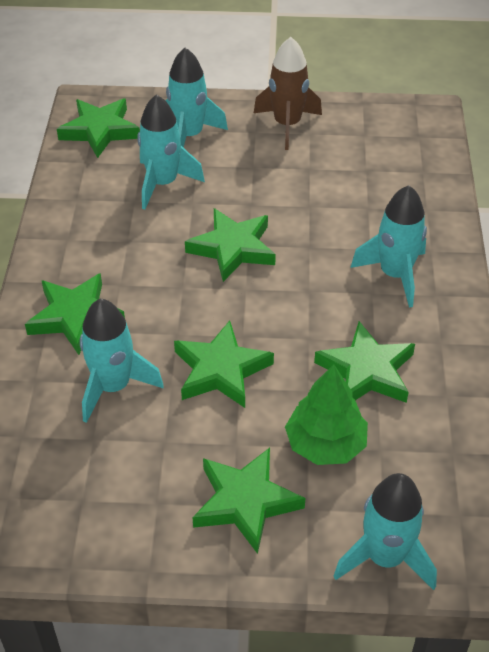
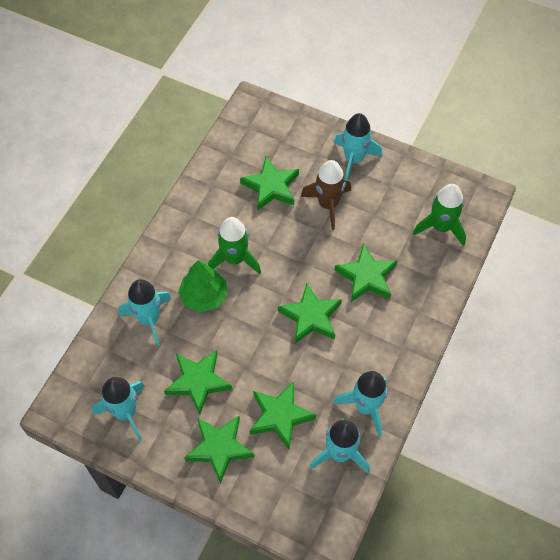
green rocket: 0 -> 2

